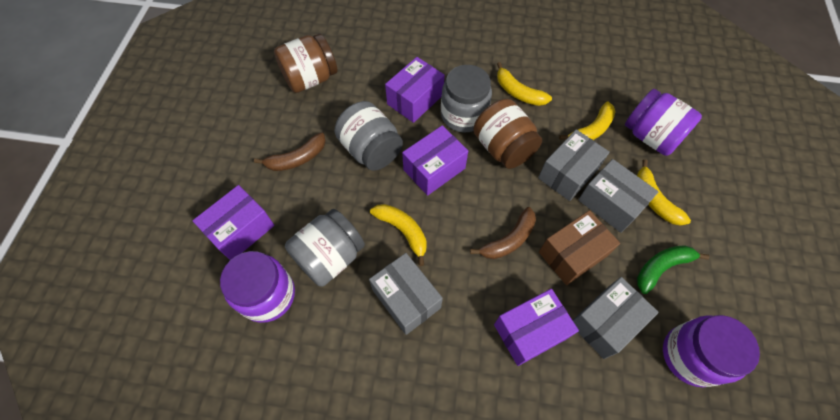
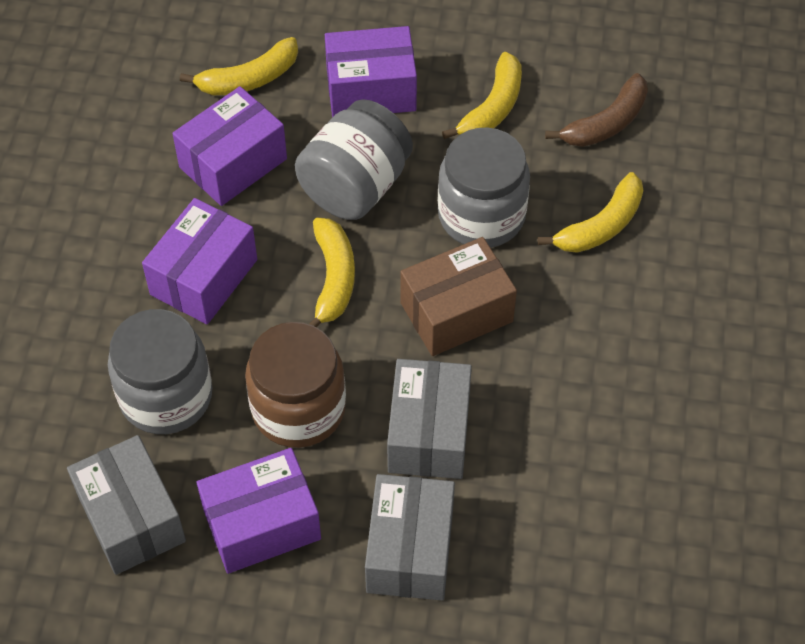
brown banana: 2 -> 1
brown jar: 2 -> 1
green banana: 1 -> 0
grey box: 4 -> 3
purple jar: 3 -> 0

